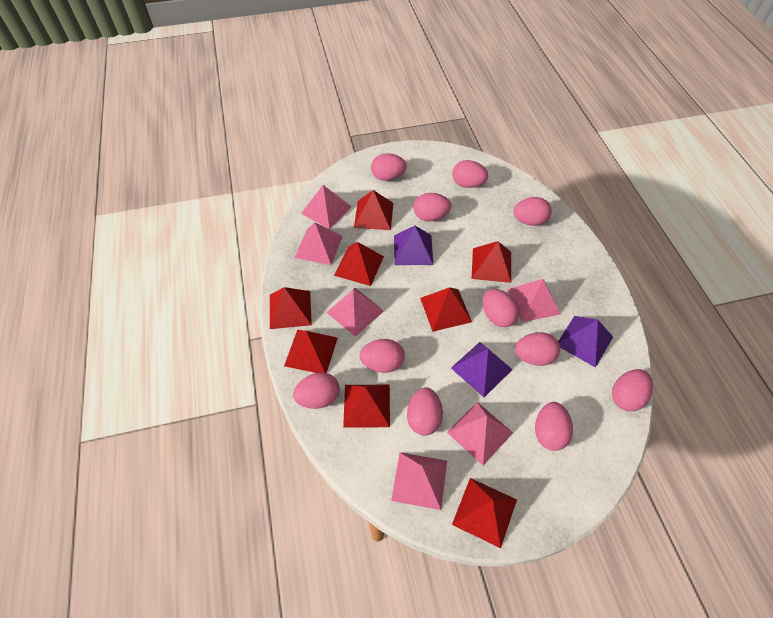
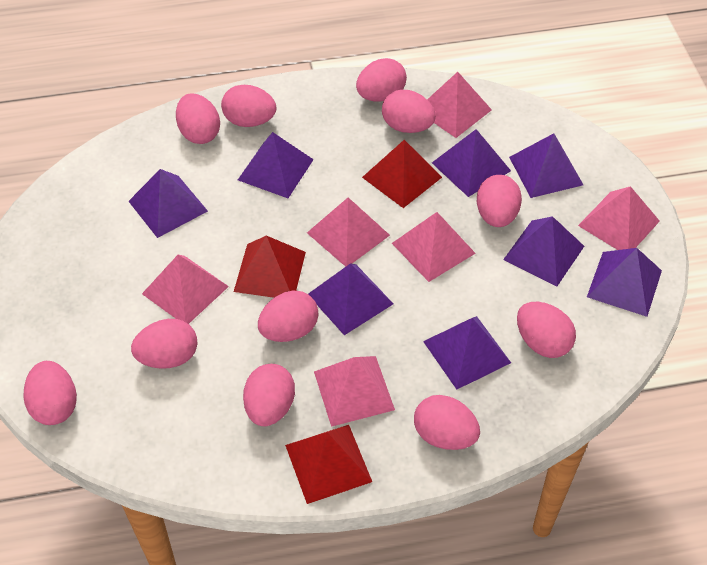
purple pyramid: 3 -> 8
red pyramid: 8 -> 3

